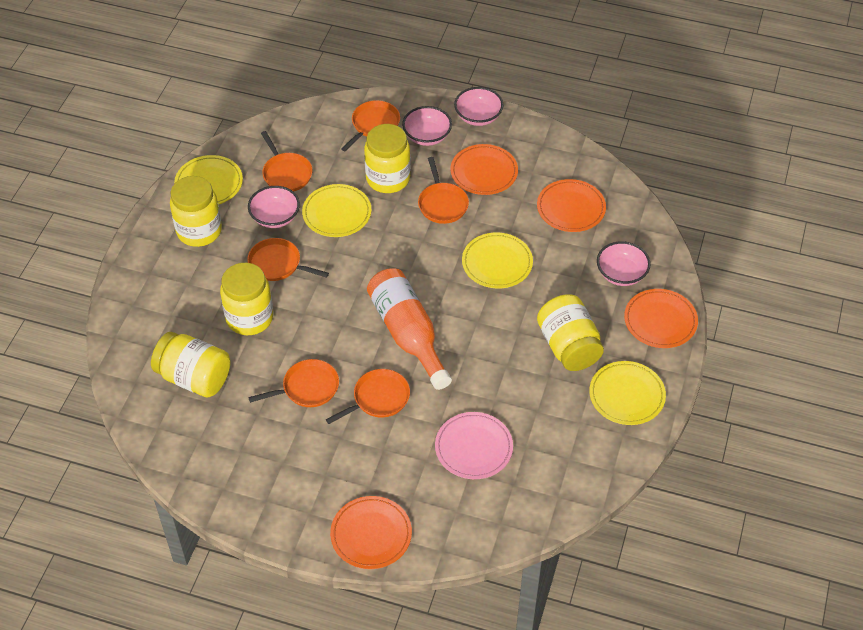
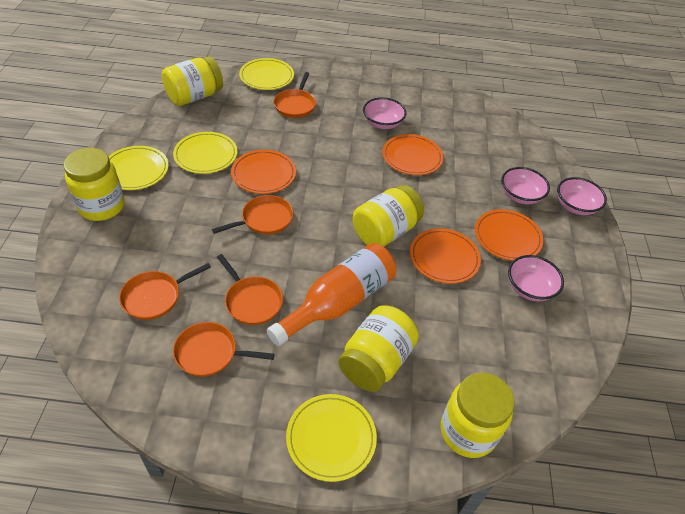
orange pan: 6 -> 5
pink plate: 1 -> 0

